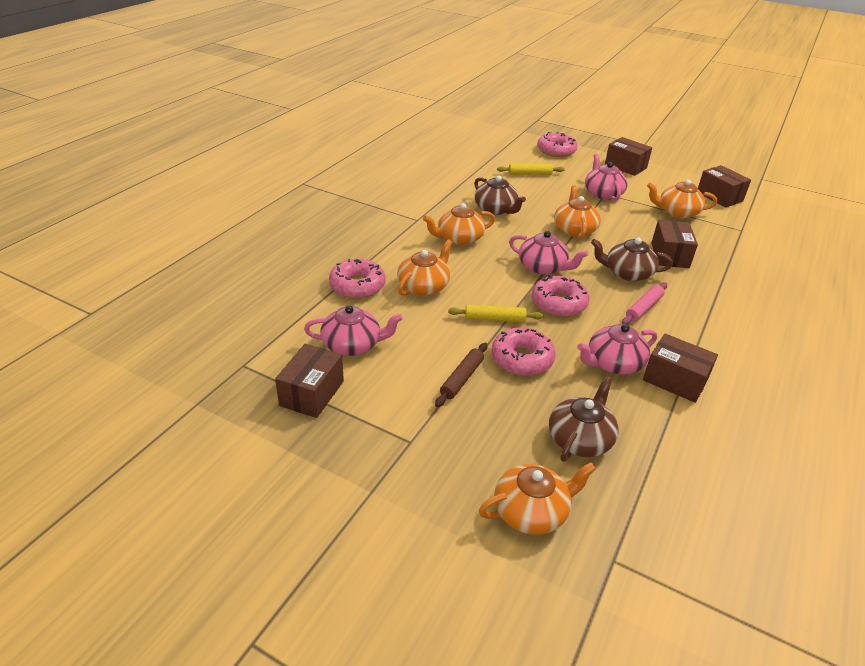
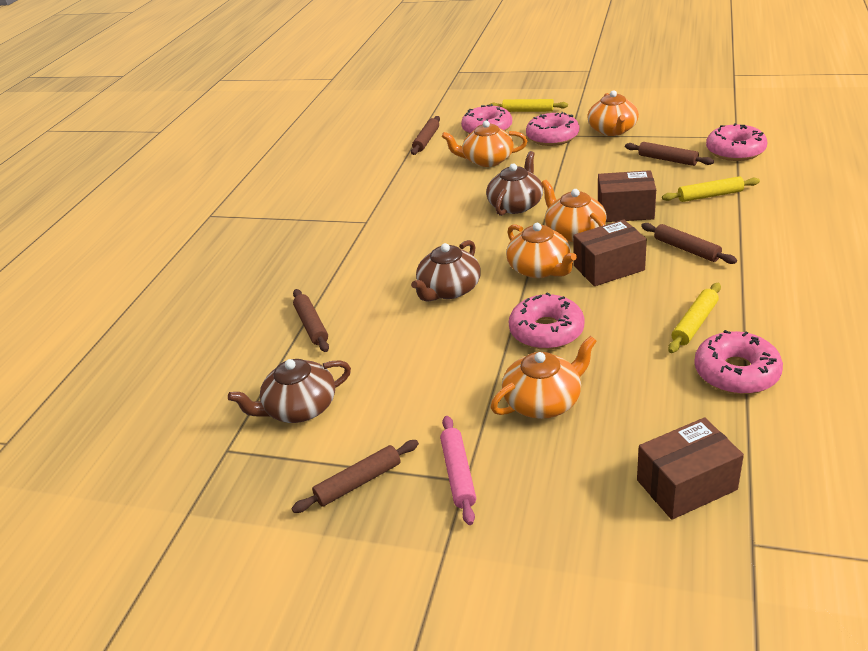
brown box: 5 -> 3
brown rolling pin: 1 -> 5
pink donut: 4 -> 5
pink teapot: 4 -> 0
yellow rolling pin: 2 -> 3

